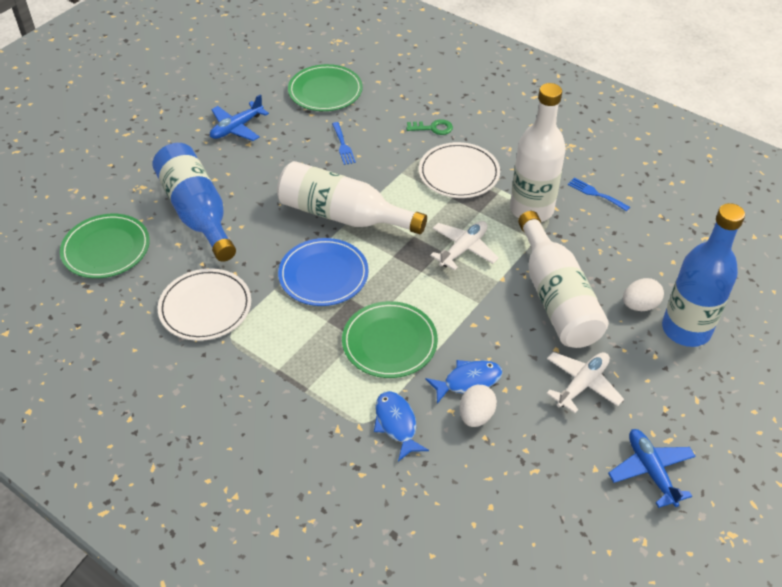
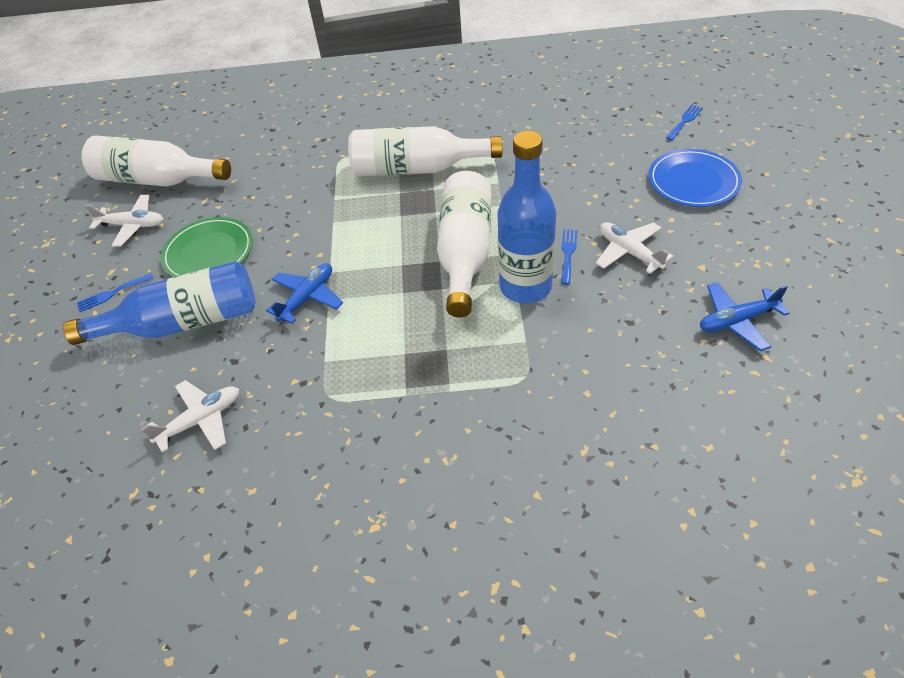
blue fish: 2 -> 0
blue fork: 2 -> 3
green key: 1 -> 0
green plate: 3 -> 1
white egg: 2 -> 0
white plane: 2 -> 3
white plate: 2 -> 0

